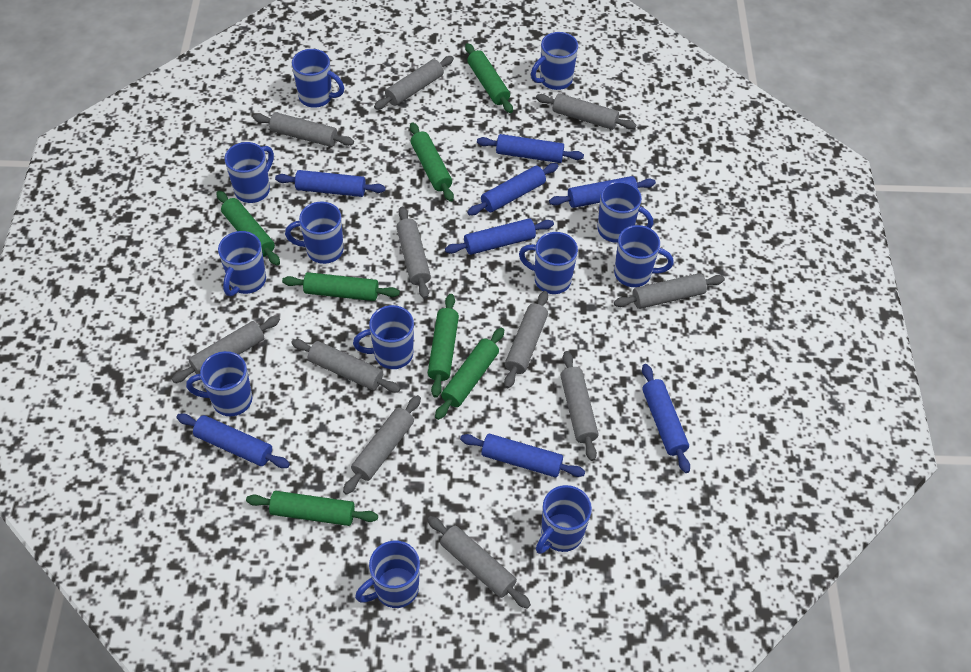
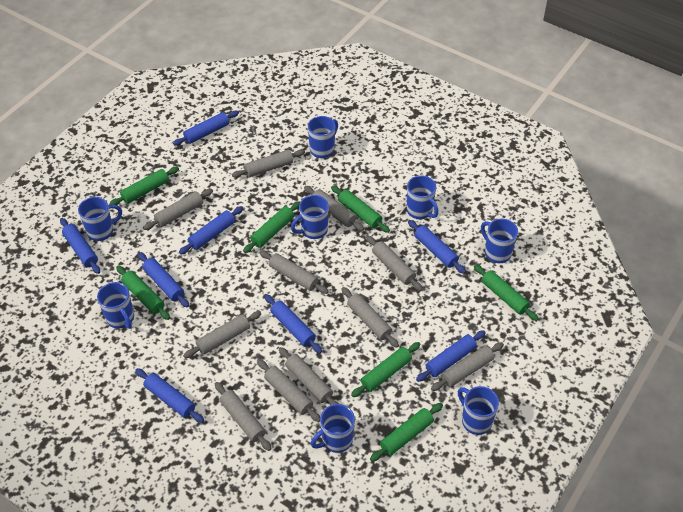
blue mug: 12 -> 8

